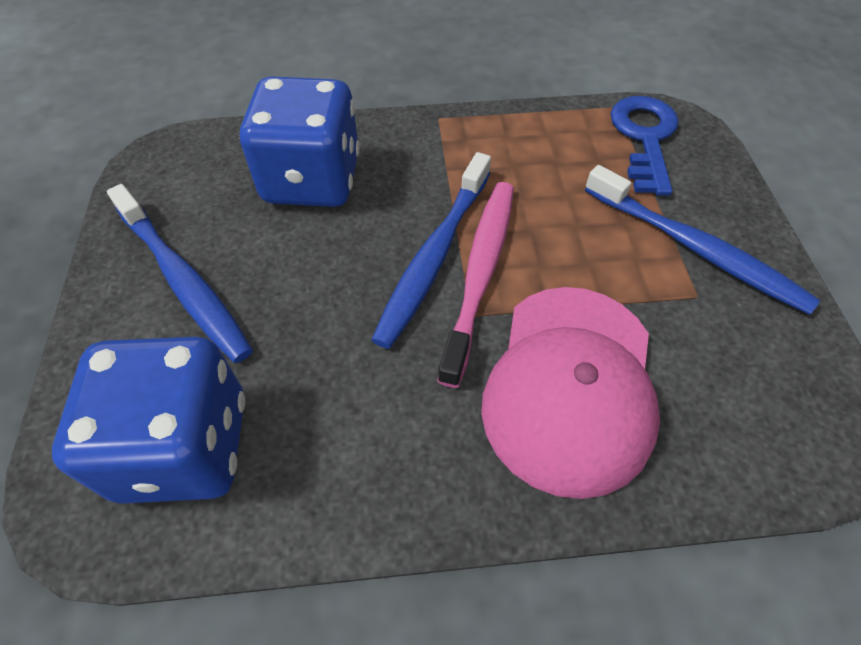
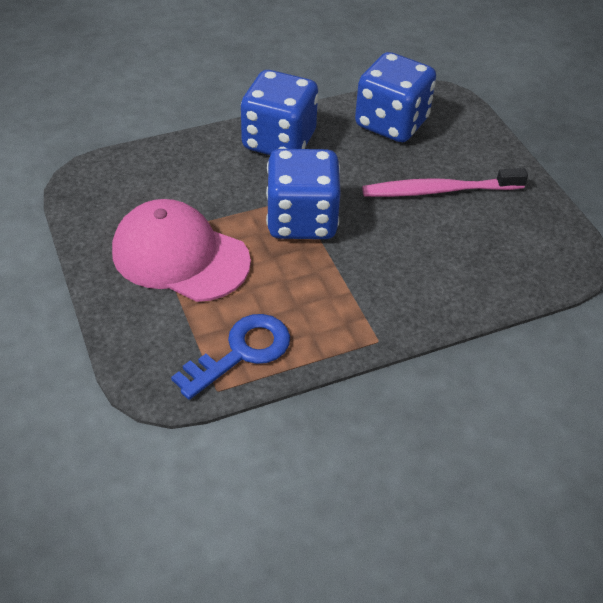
blue dice: 2 -> 3
blue toothbrush: 3 -> 0

